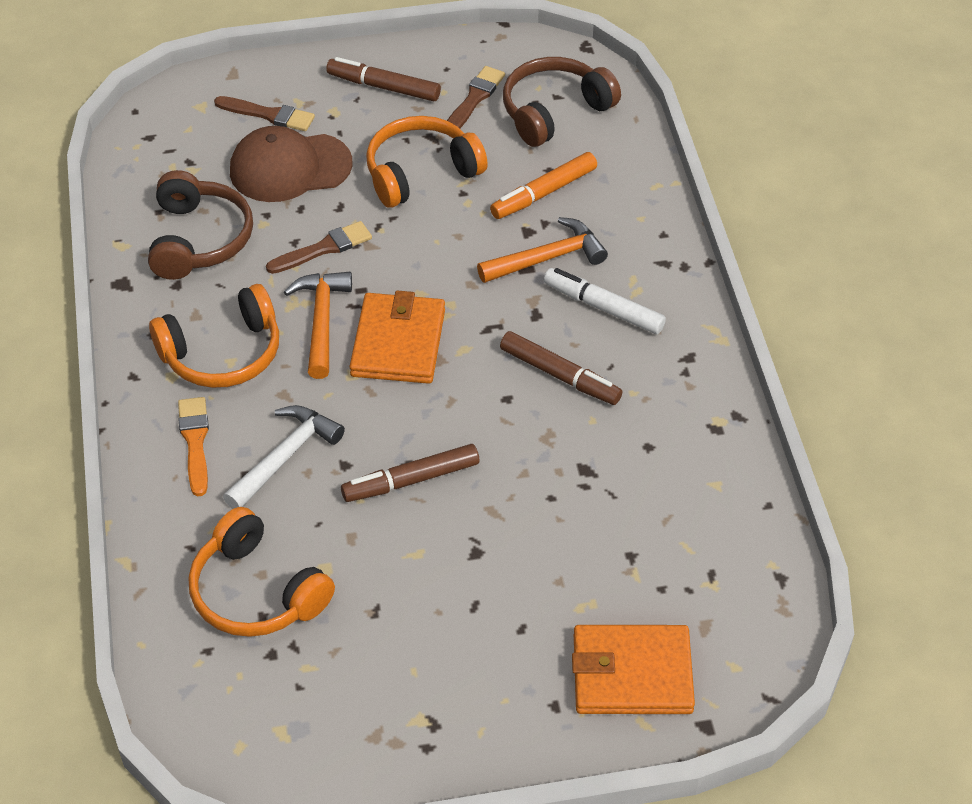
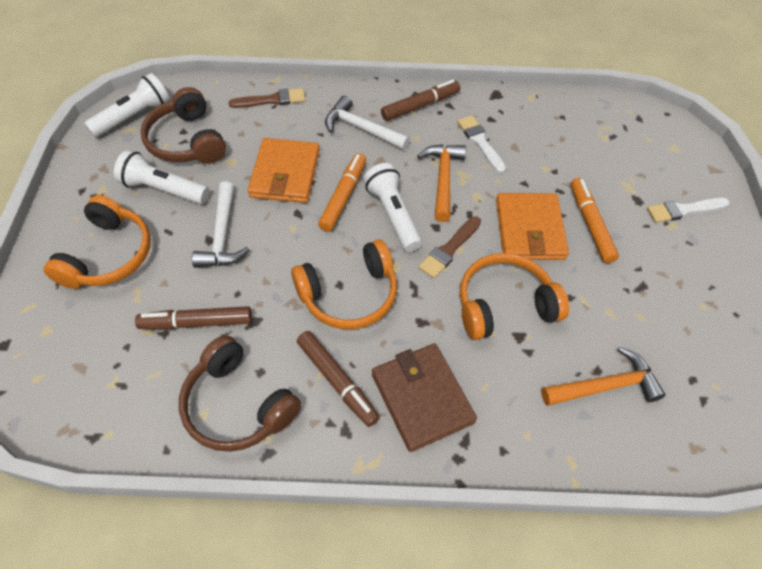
brown brush: 3 -> 2
brown cap: 1 -> 0
brown wallet: 0 -> 1
orange brush: 1 -> 0
orange marker: 1 -> 2
white brush: 0 -> 2
white flashlight: 0 -> 3
white hammer: 1 -> 2
white marker: 1 -> 0

